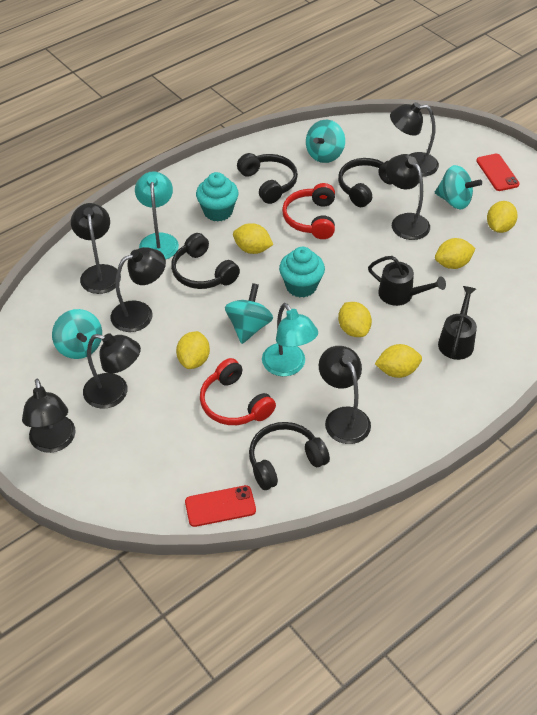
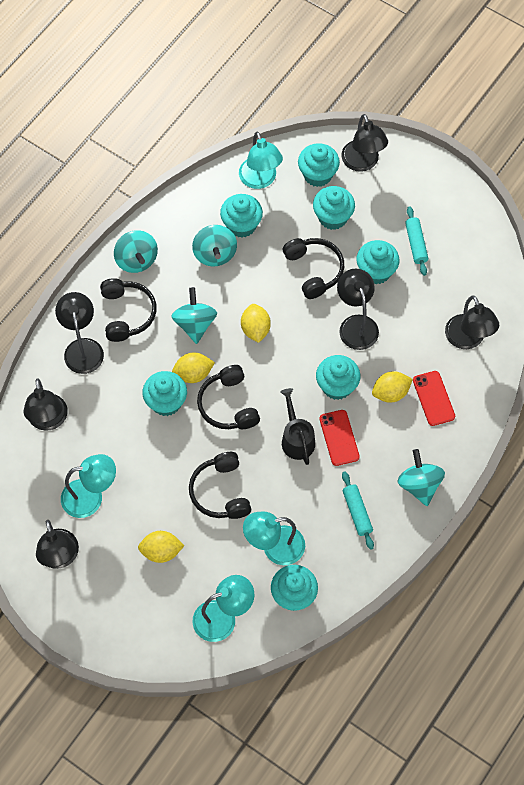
black lamp: 7 -> 6
black watering can: 2 -> 1
red headphones: 2 -> 0
turquoise cupcake: 2 -> 7
turquoise lamp: 2 -> 4
turquoise rolling pin: 0 -> 2
yellow lemon: 6 -> 4

